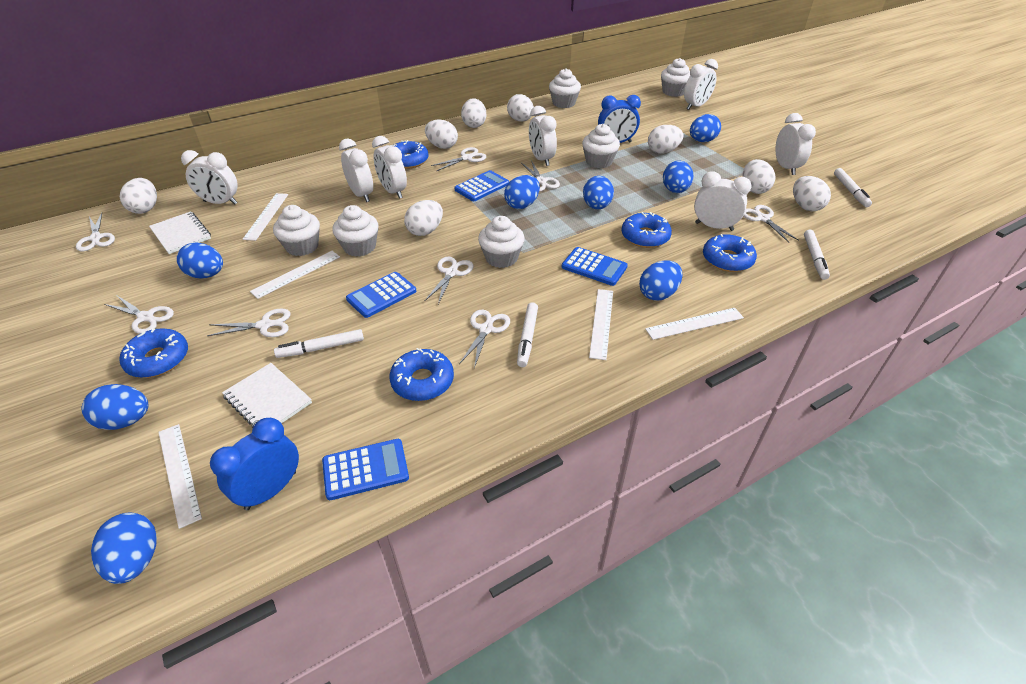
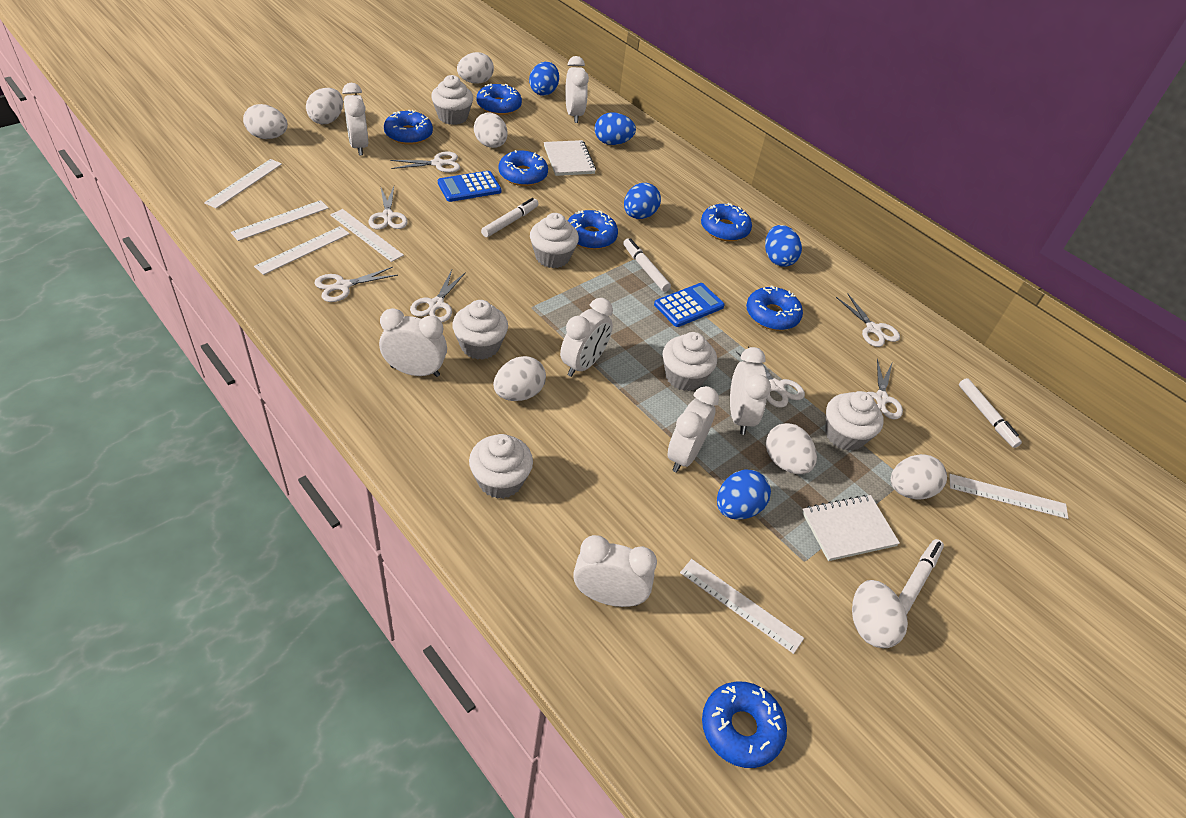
blue calculator: 4 -> 2
blue clock: 2 -> 0
blue donut: 5 -> 7
blue egg: 8 -> 5
white ruler: 5 -> 6
white scissors: 8 -> 7

